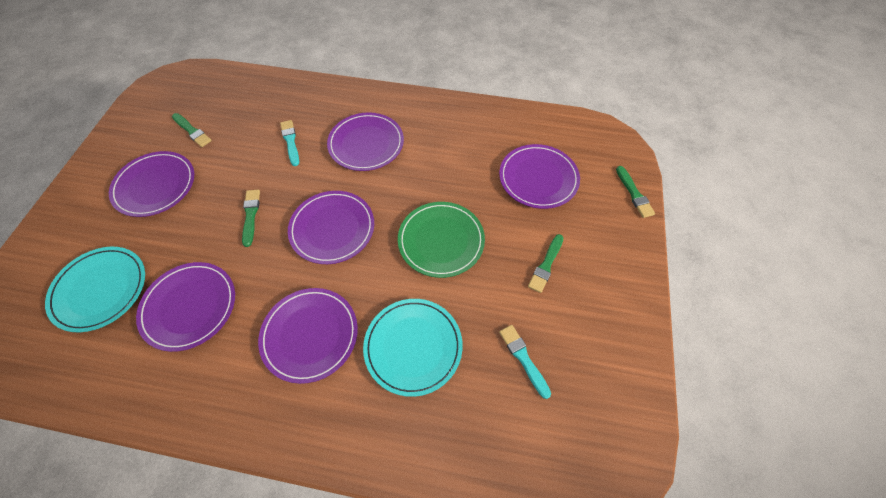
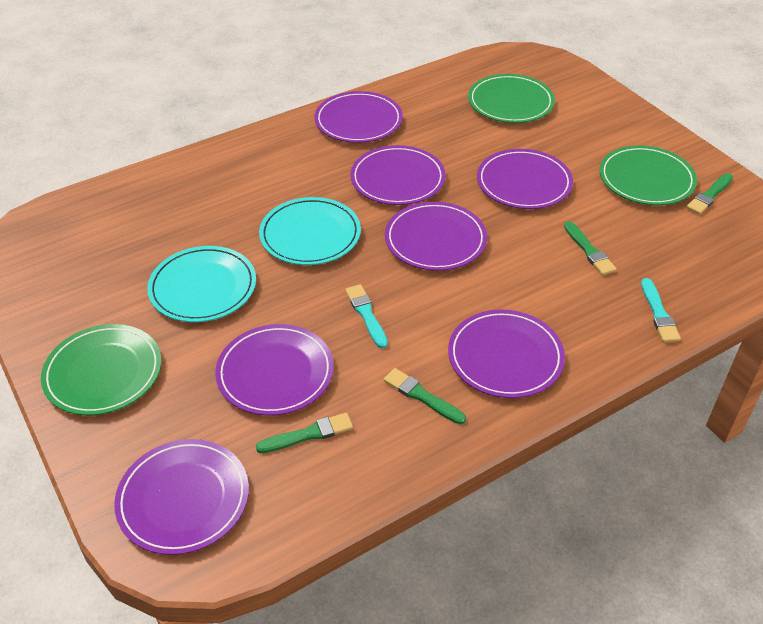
green plate: 1 -> 3
purple plate: 6 -> 7

